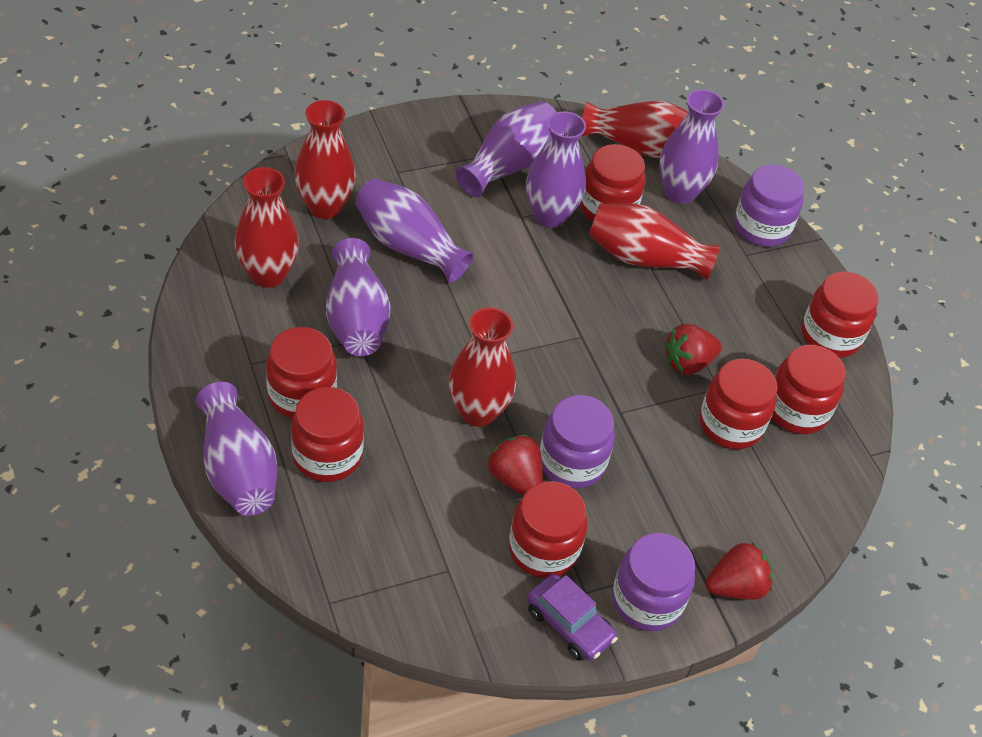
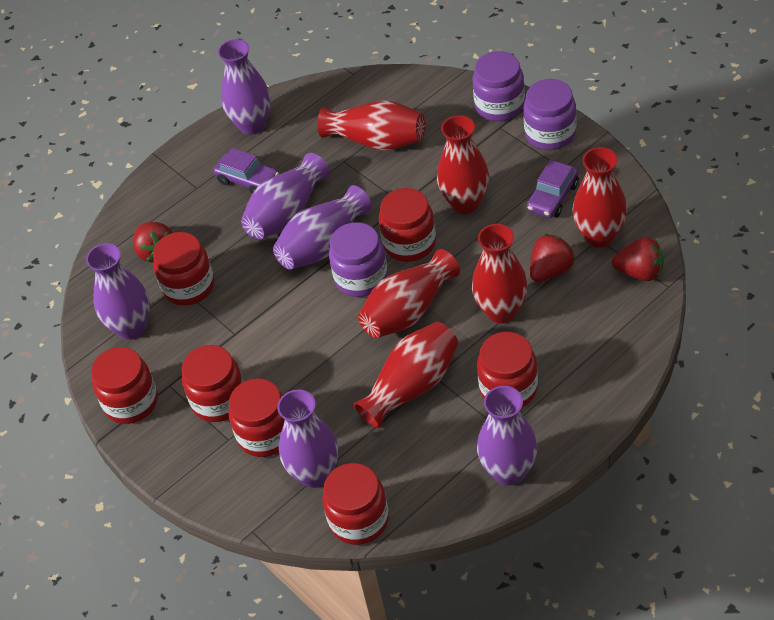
purple car: 1 -> 2
red vase: 5 -> 6

